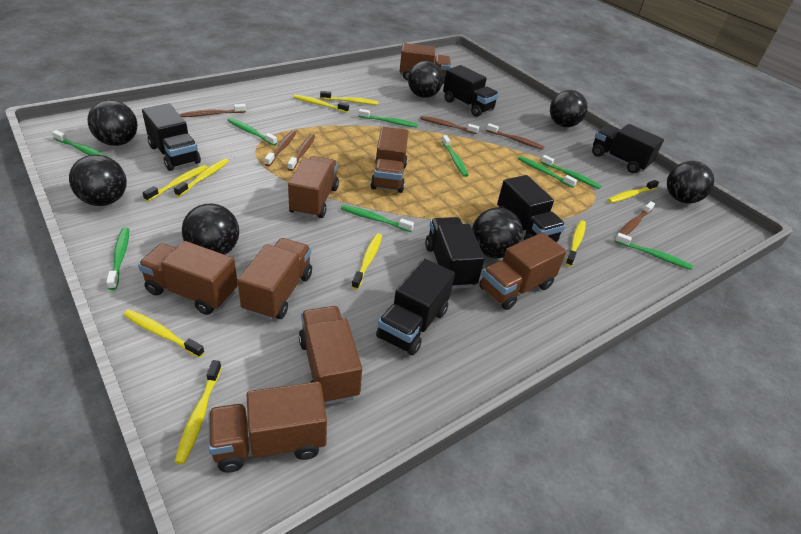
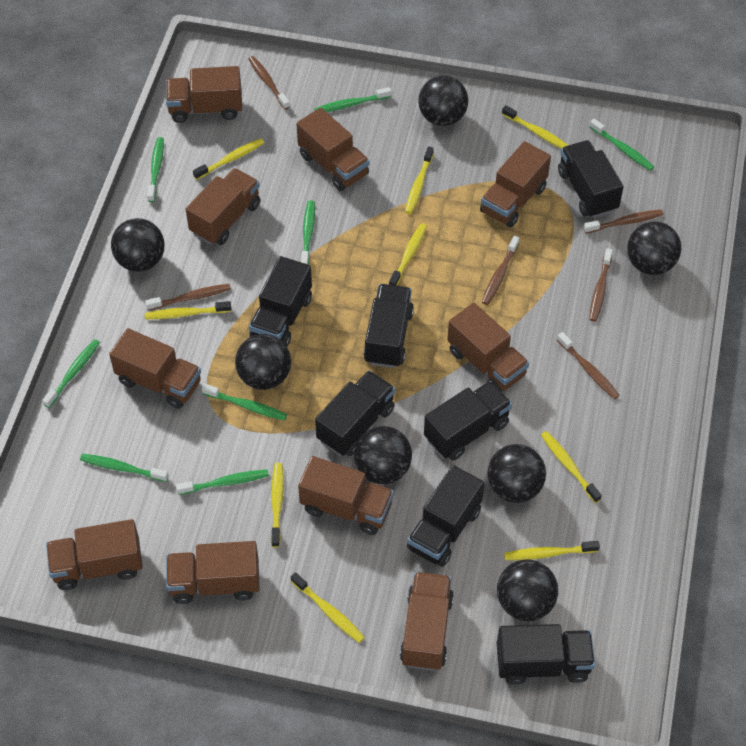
black truck: 6 -> 7
brown truck: 8 -> 10
green toothbrush: 9 -> 8

